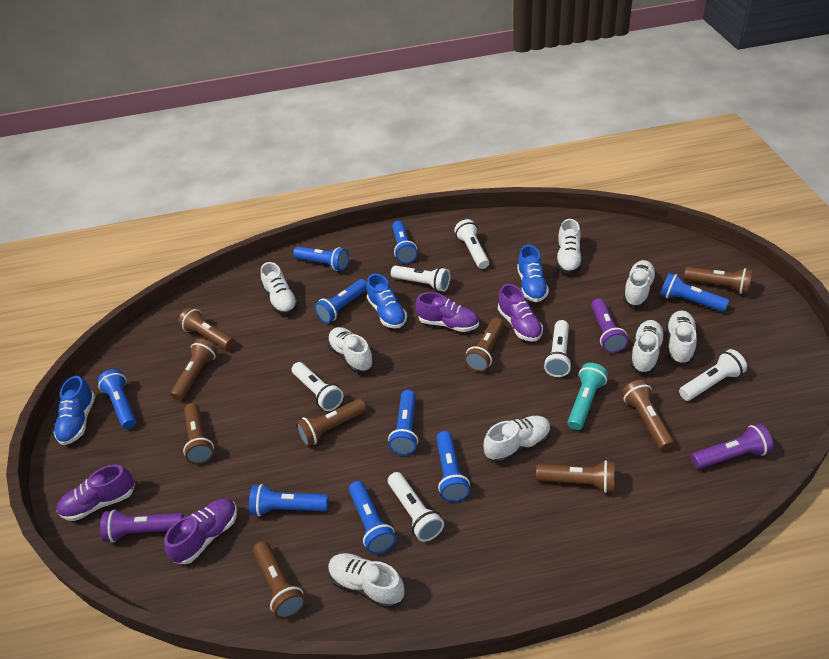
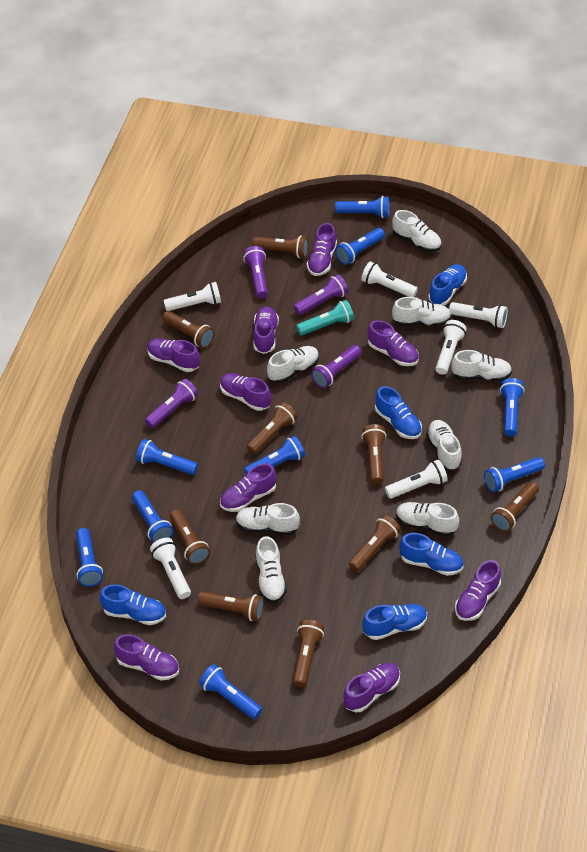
blue shoe: 3 -> 5
purple flashlight: 3 -> 4
purple shoe: 4 -> 9

